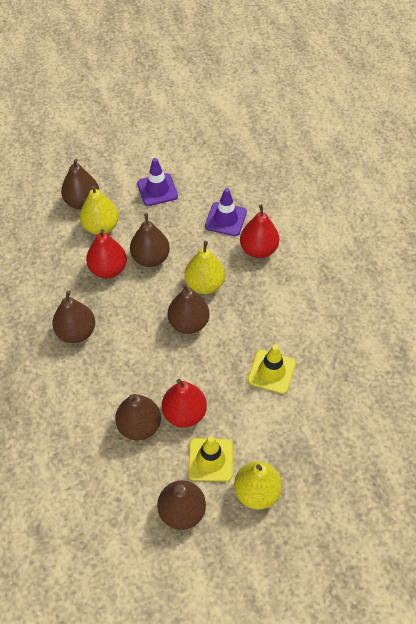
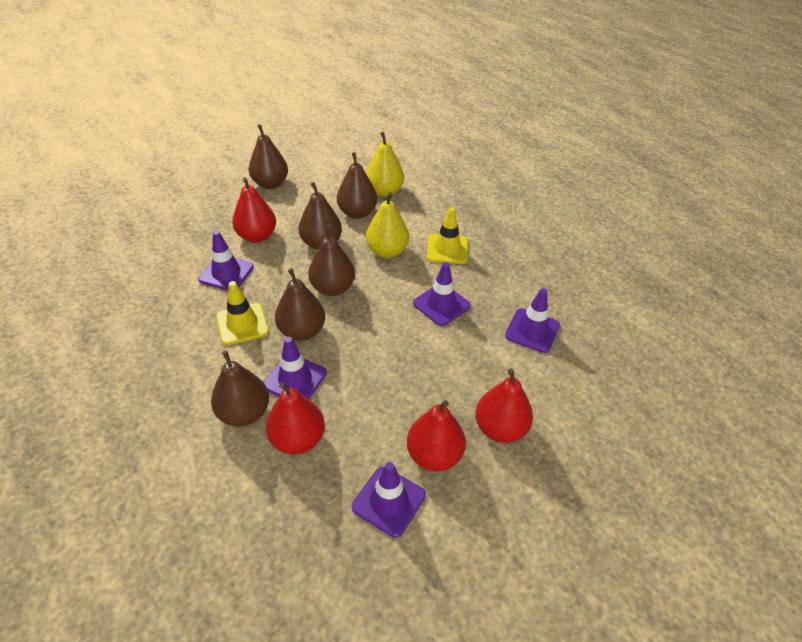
purple traffic cone: 2 -> 5
red pear: 3 -> 4
yellow pear: 3 -> 2

